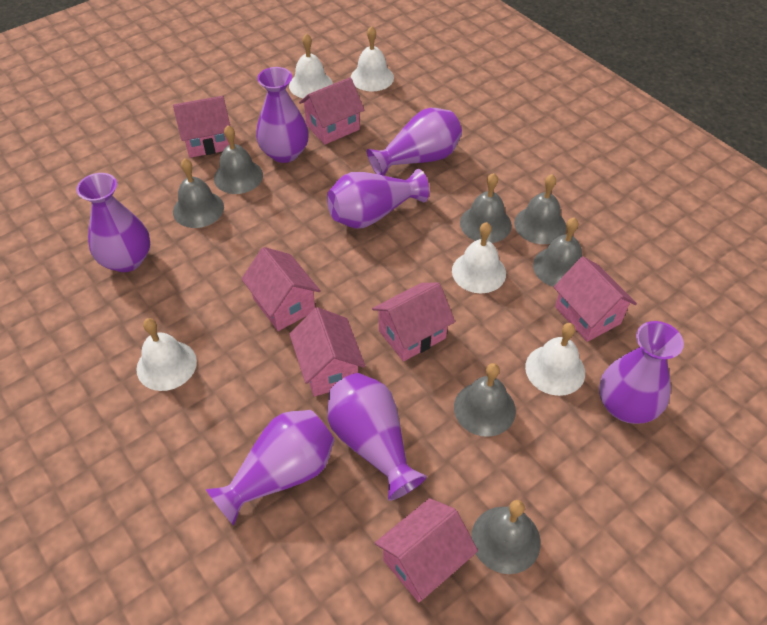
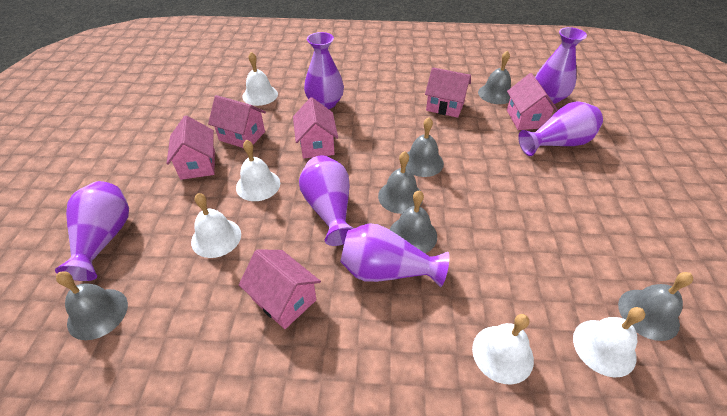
grey bell: 7 -> 6
pink house: 7 -> 6
purple vase: 7 -> 6

